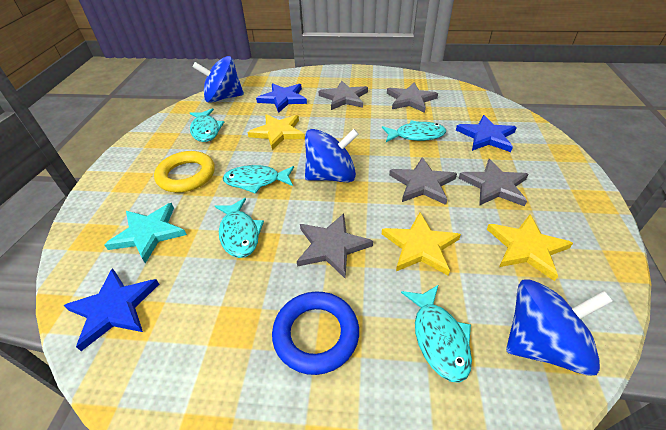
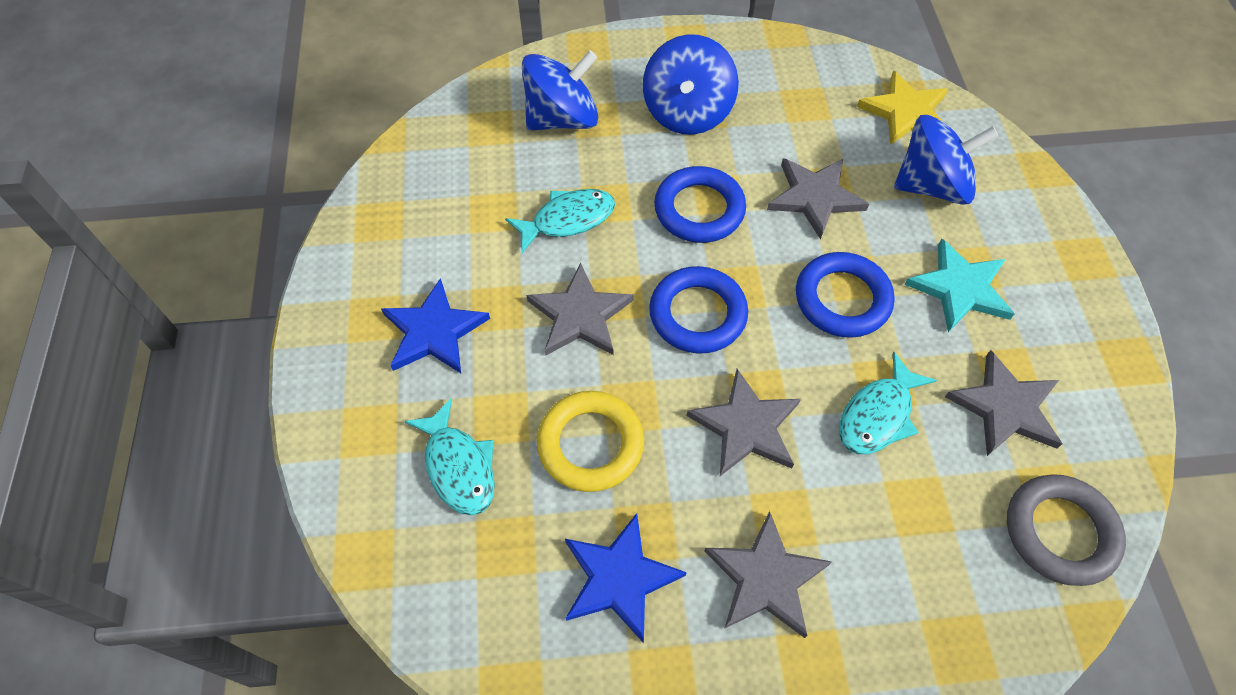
blue ring: 1 -> 3
blue star: 3 -> 2
grey ring: 0 -> 1
turquoise fish: 5 -> 3
yellow star: 3 -> 1

